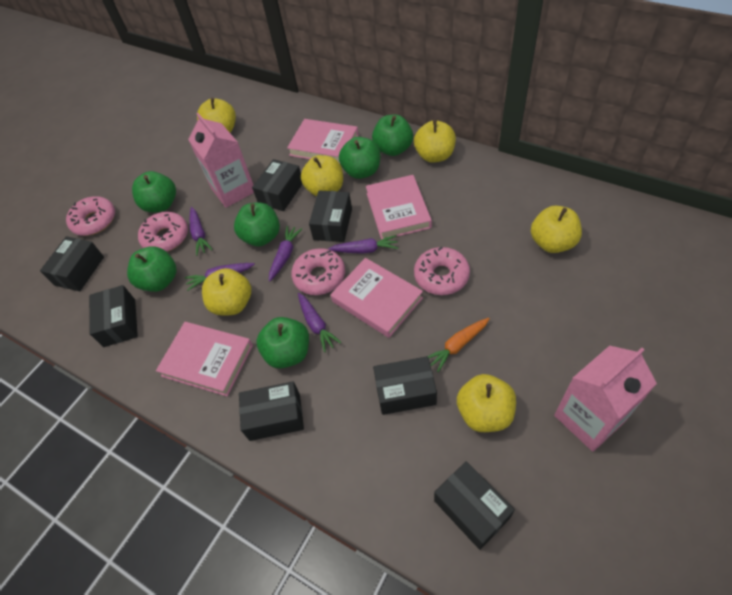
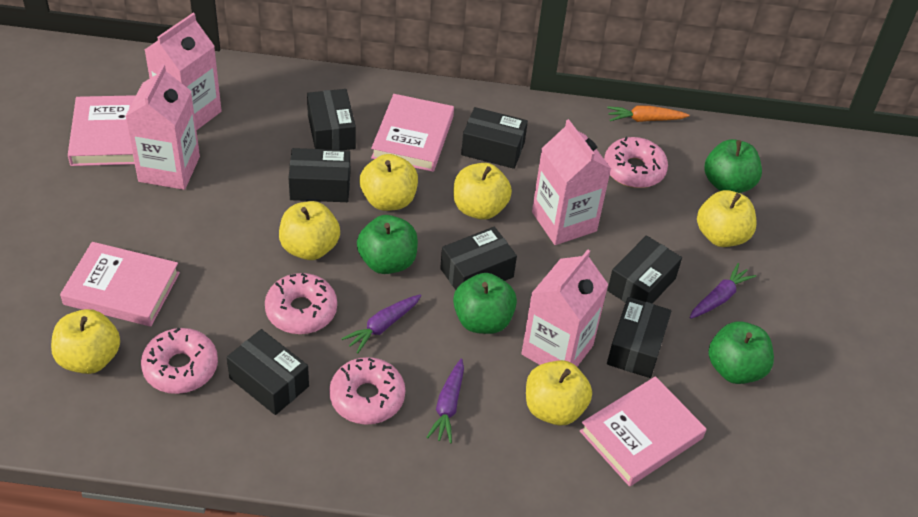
green apple: 6 -> 4
pink carton: 2 -> 4
purple carrot: 5 -> 3

